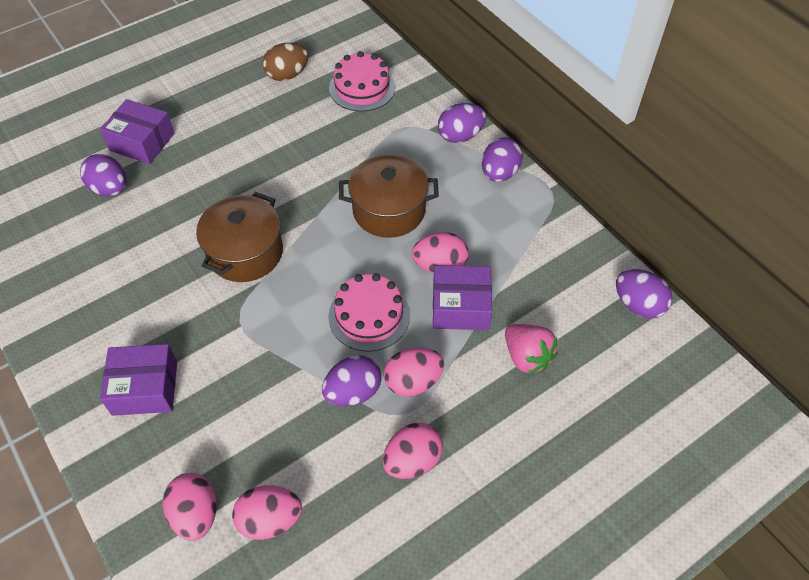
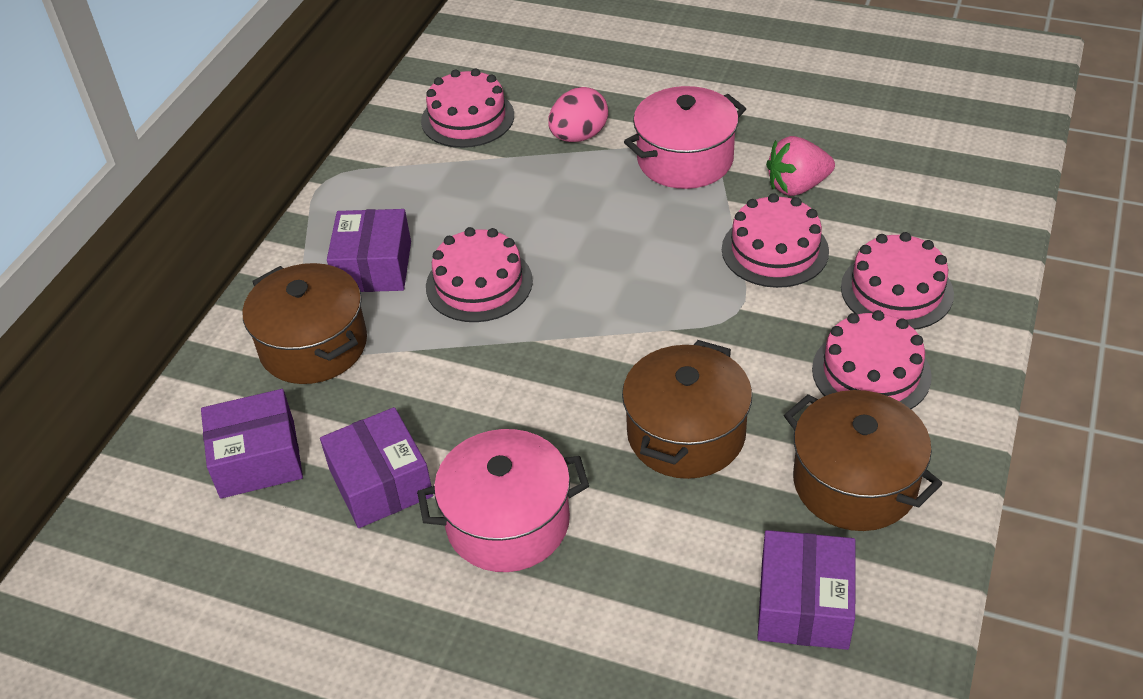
brown egg: 1 -> 0
brown pot: 2 -> 3
pink cake: 2 -> 5
pink egg: 5 -> 1
pink pot: 0 -> 2
purple box: 3 -> 4
purple egg: 5 -> 0

